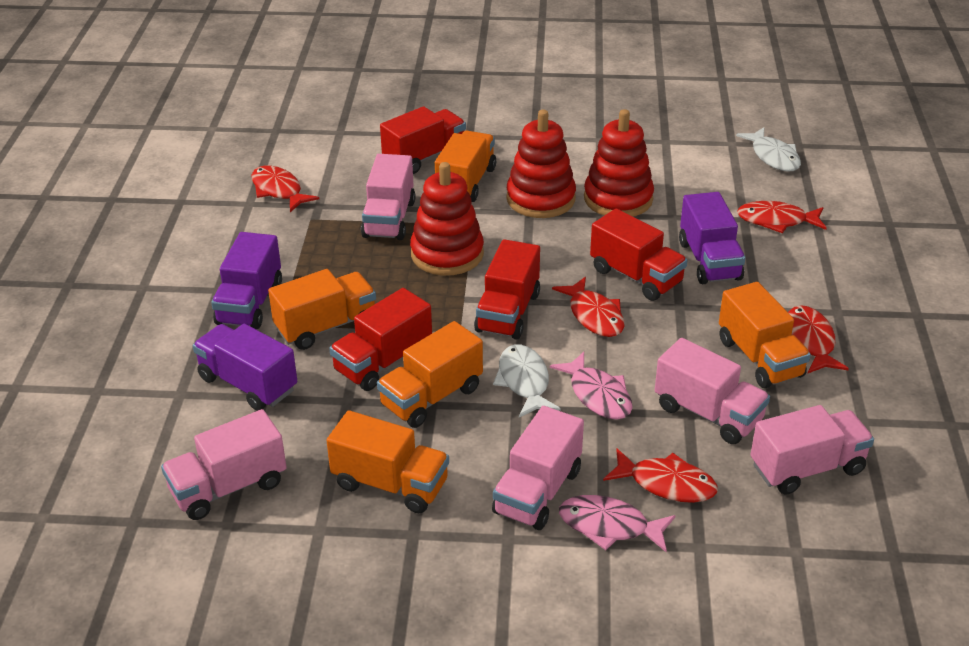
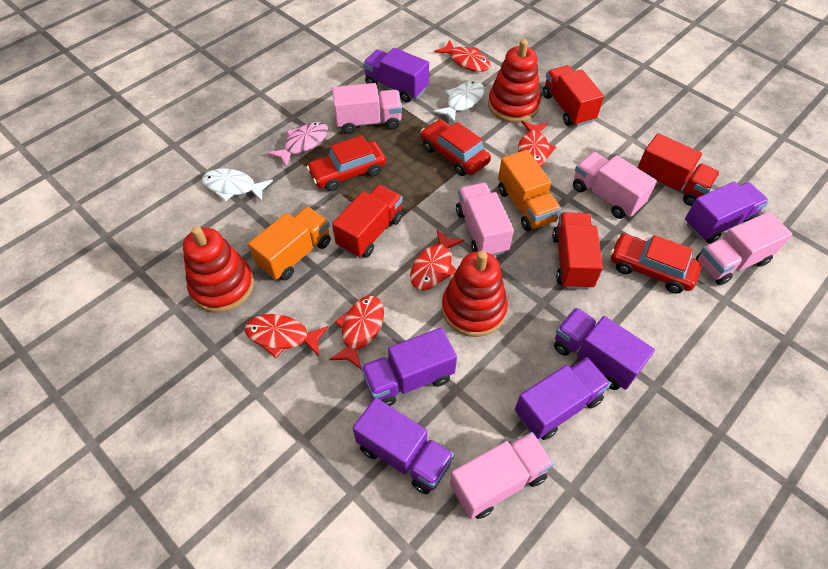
orange truck: 5 -> 2
pink fish: 2 -> 1
purple truck: 3 -> 6
red car: 0 -> 3

